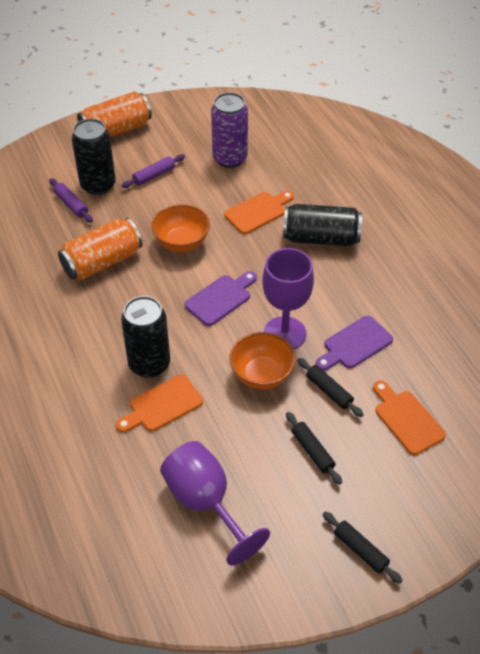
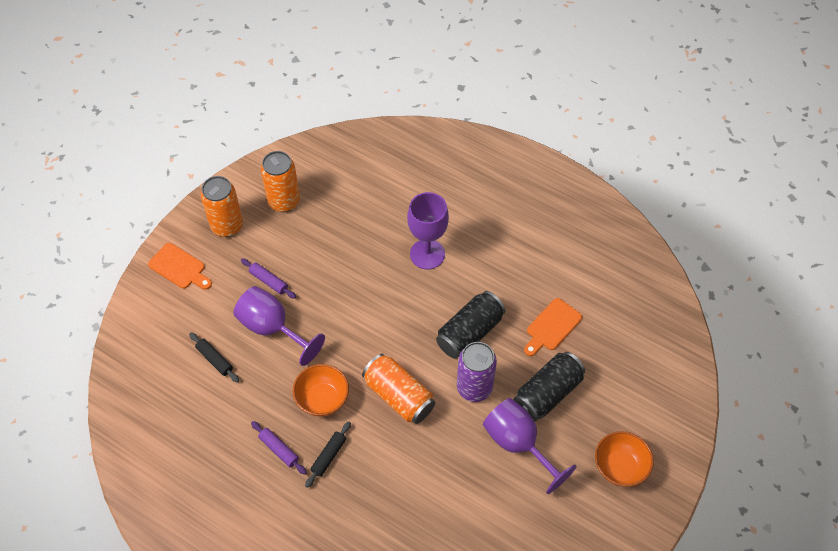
black can: 3 -> 2
black rolling pin: 3 -> 2
orange can: 2 -> 3
orange cutting board: 3 -> 2
purple cutting board: 2 -> 0
purple goblet: 2 -> 3

